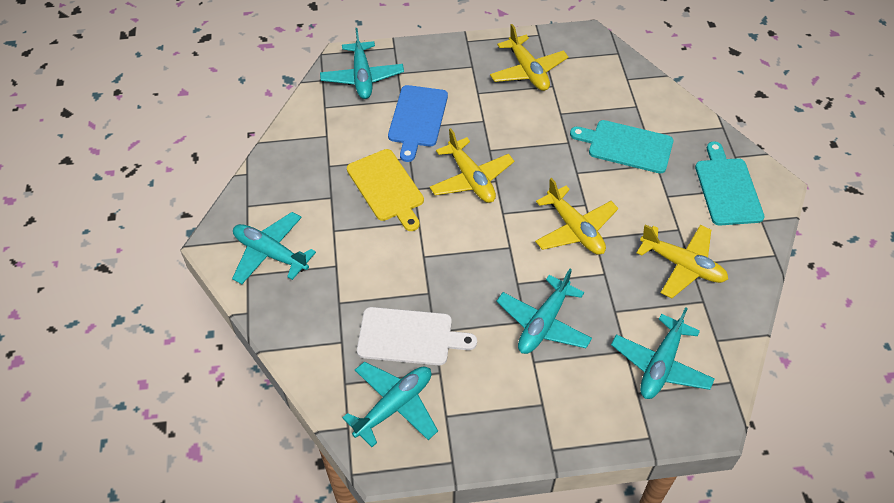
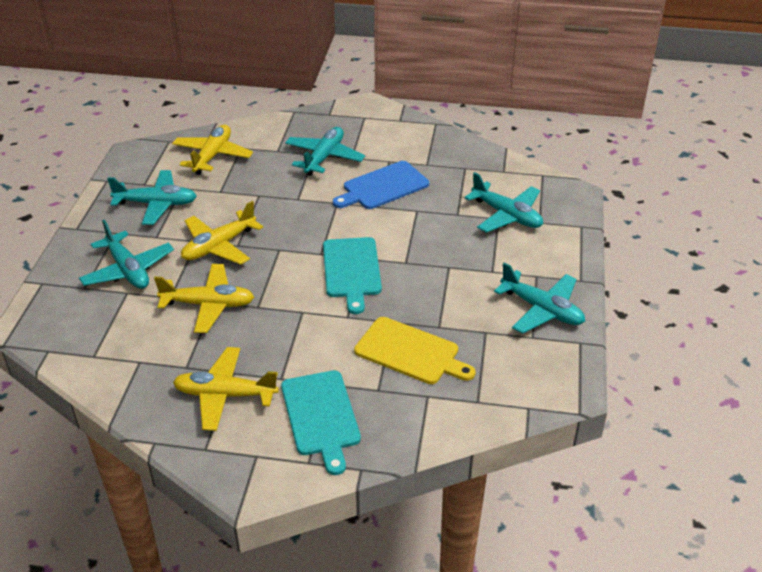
white cutting board: 1 -> 0

